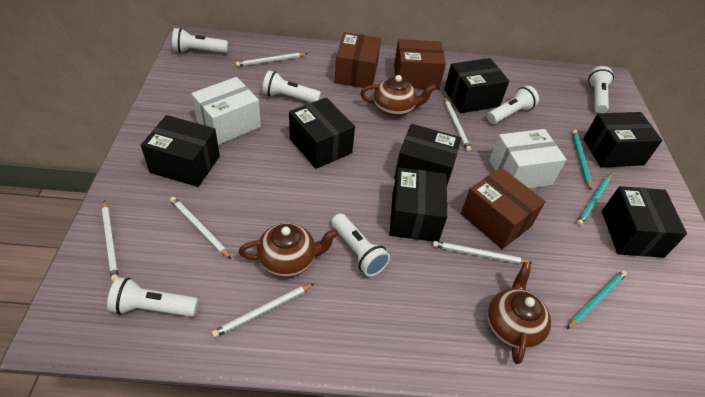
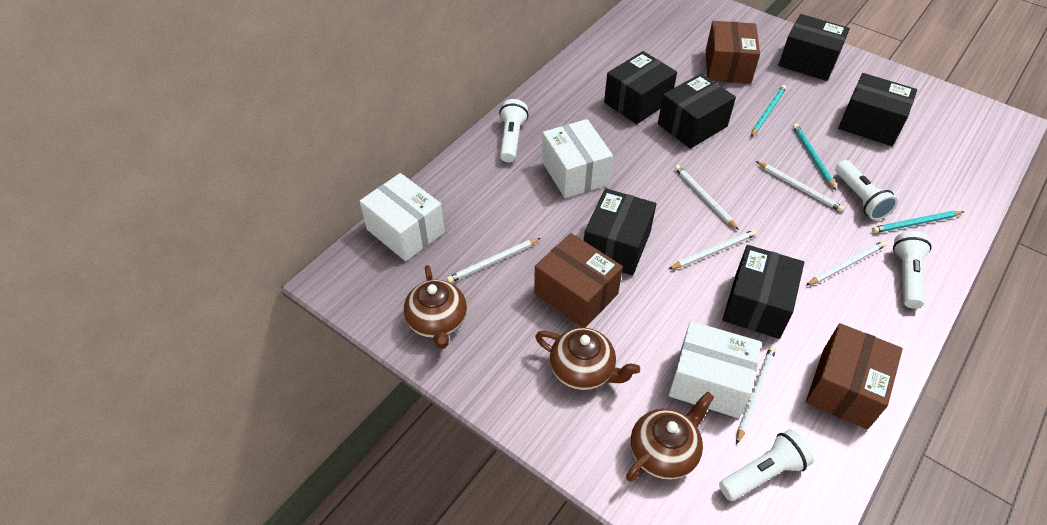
black box: 7 -> 6
white box: 2 -> 3
white flashlight: 6 -> 4

